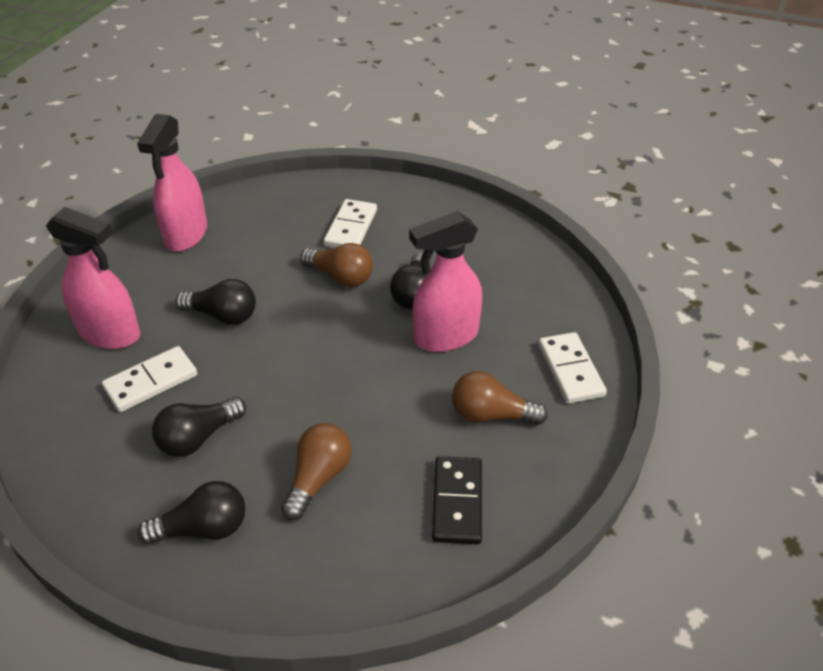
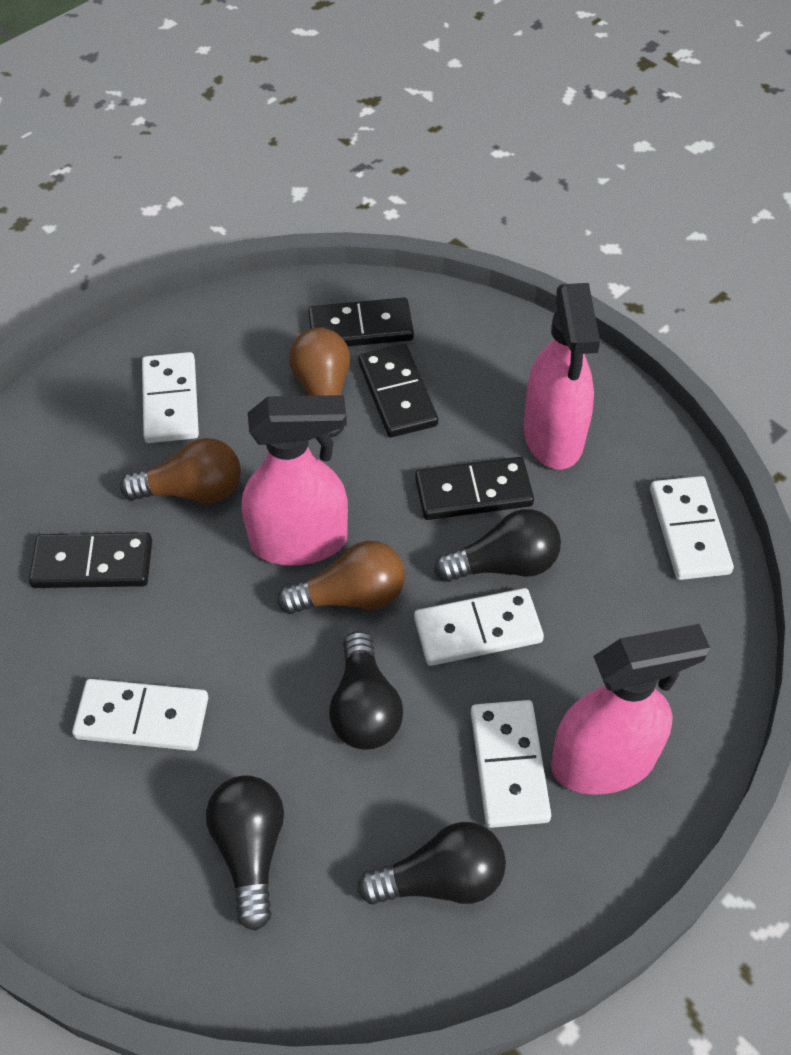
black domino: 1 -> 4
white domino: 3 -> 5

